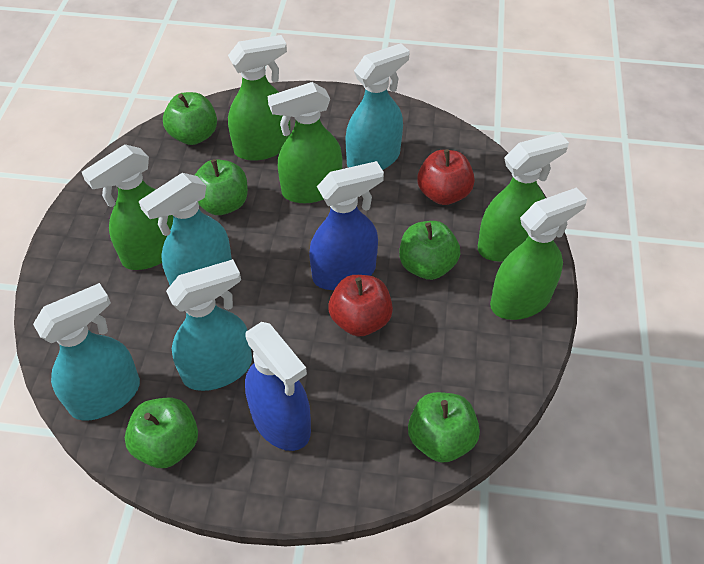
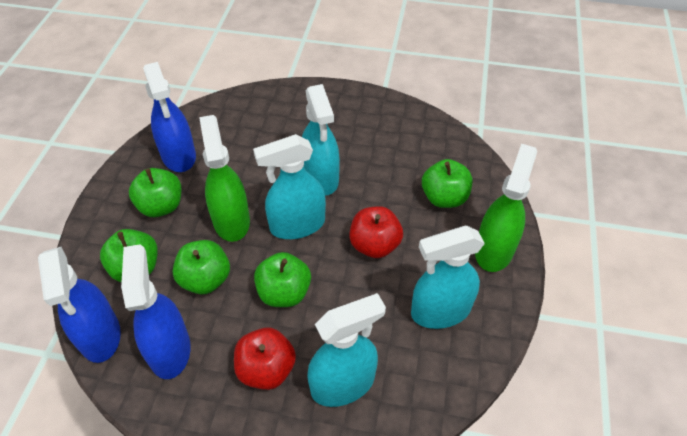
blue spray bottle: 2 -> 3
green spray bottle: 5 -> 2

